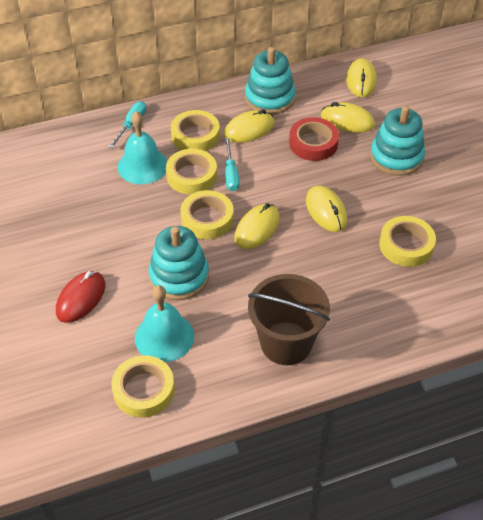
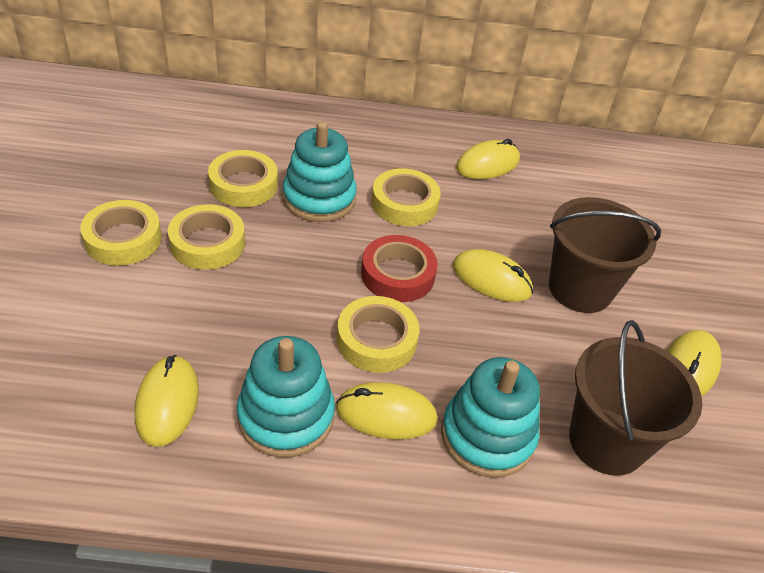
brown bucket: 1 -> 2
red mouse: 1 -> 0
turquoise bell: 2 -> 0
turquoise screwdriver: 2 -> 0

